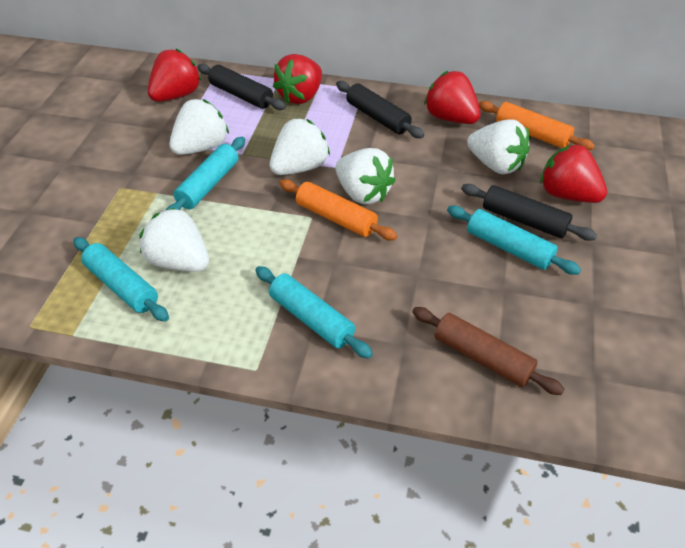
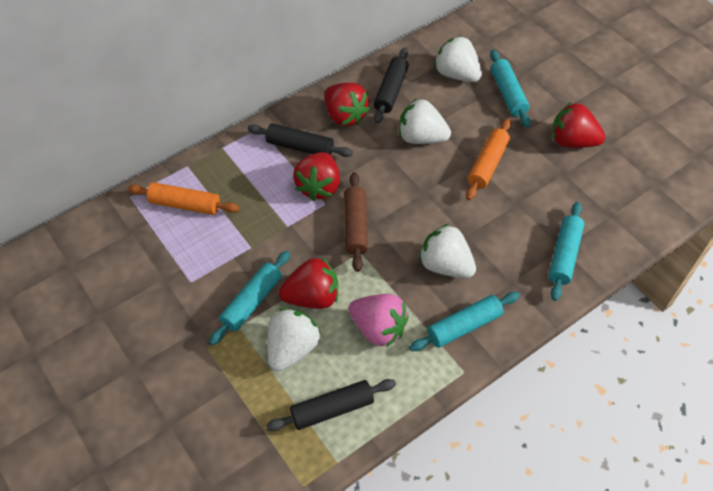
pink strawberry: 0 -> 1
white strawberry: 5 -> 4

